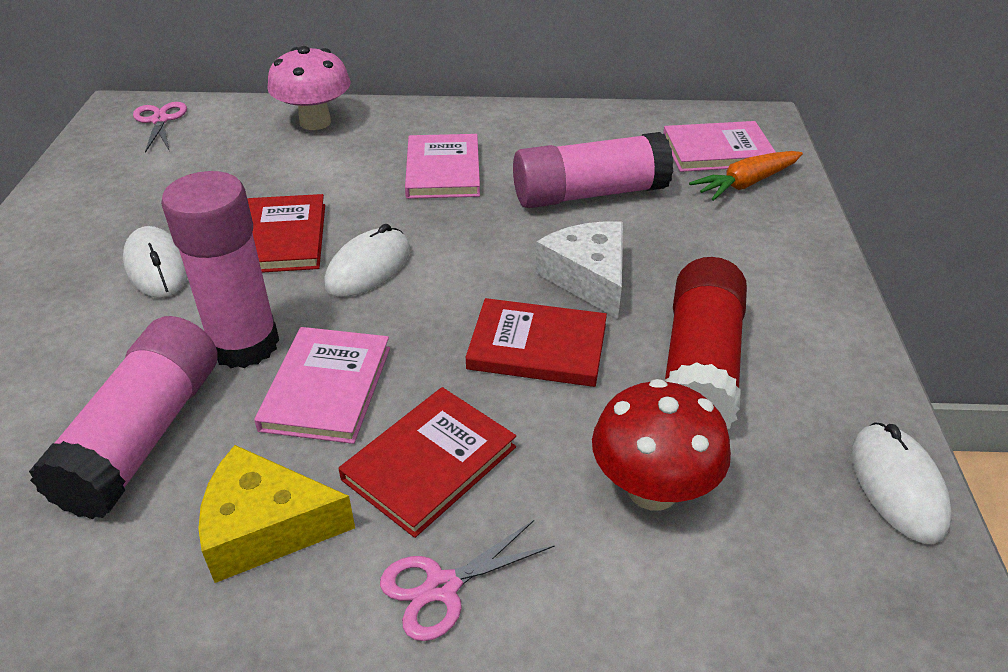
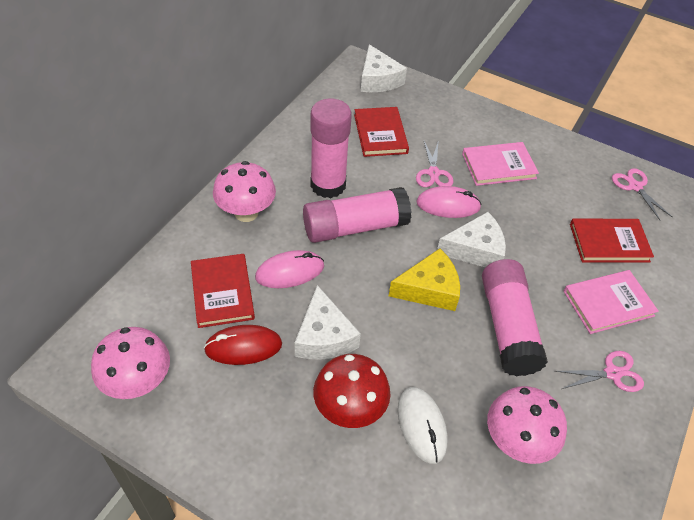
orange carrot: 1 -> 0
pink book: 3 -> 2
pink mouse: 0 -> 2
pink mushroom: 1 -> 3
pink scissors: 2 -> 3
red glue stick: 1 -> 0
red mouse: 0 -> 1
white cheese: 1 -> 3
white mouse: 3 -> 1

